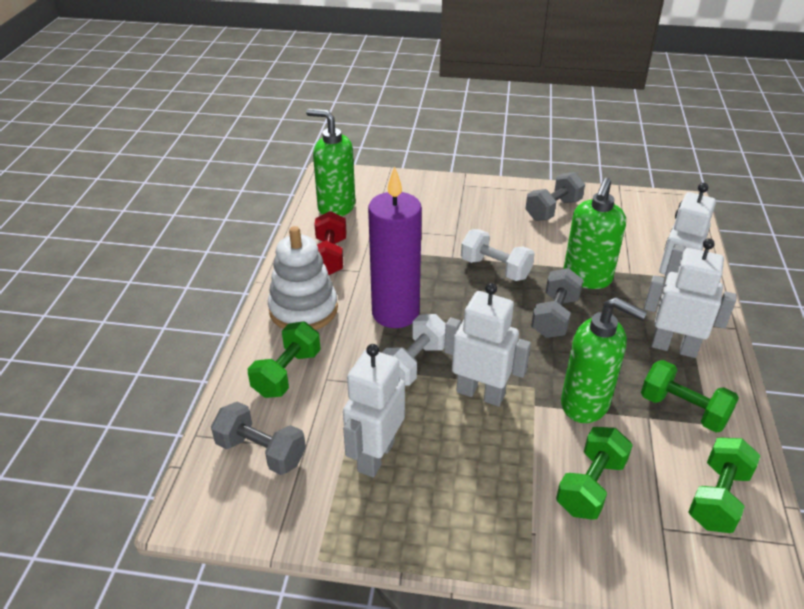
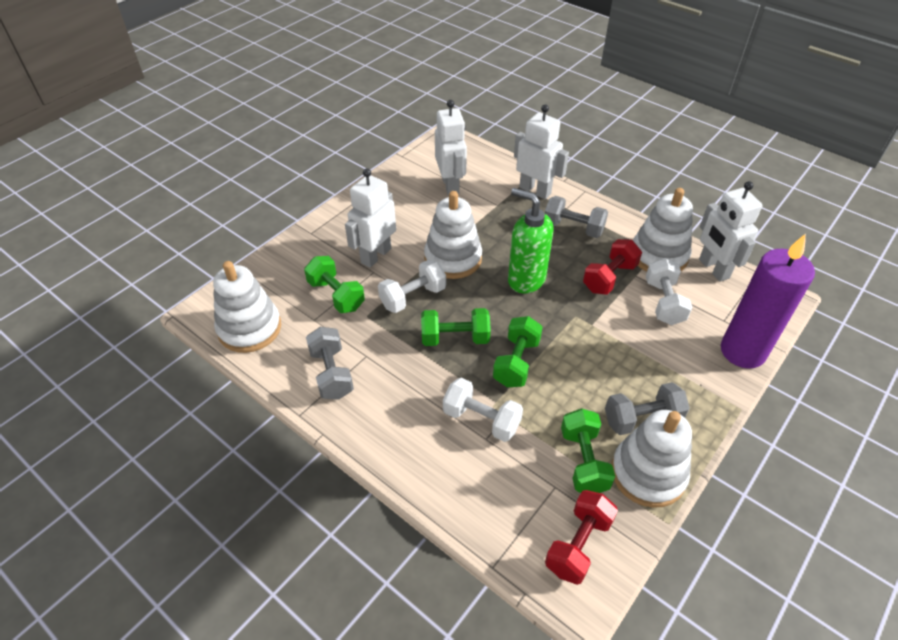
green soap dispenser: 3 -> 1
red dumbbell: 1 -> 2
white dumbbell: 2 -> 3
white stacking toy: 1 -> 4

